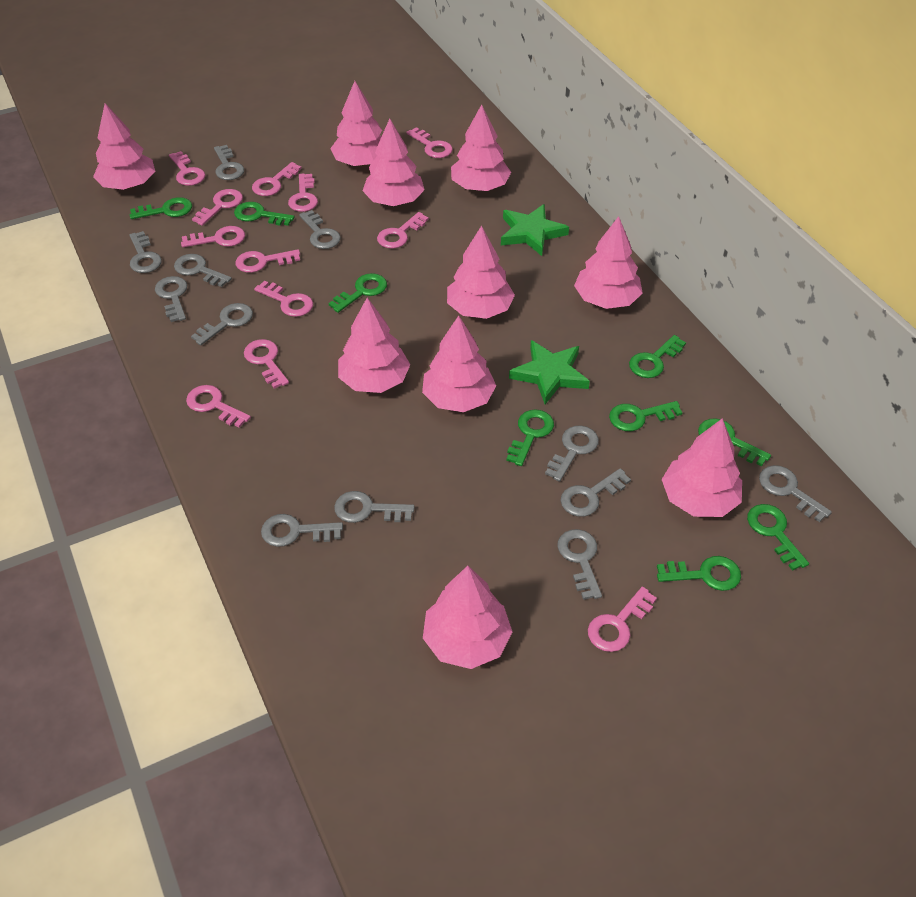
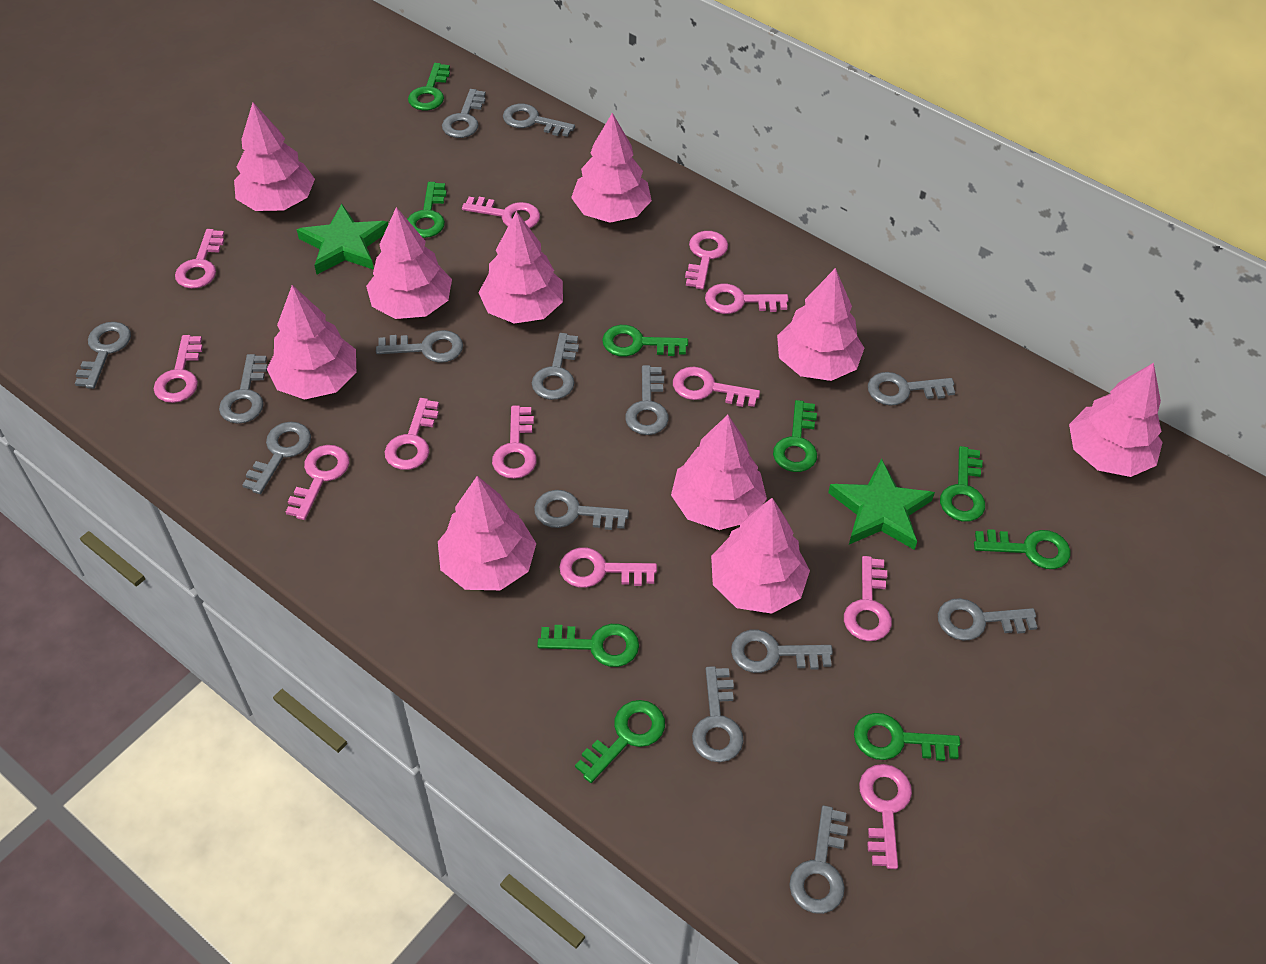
grey key: 12 -> 14

